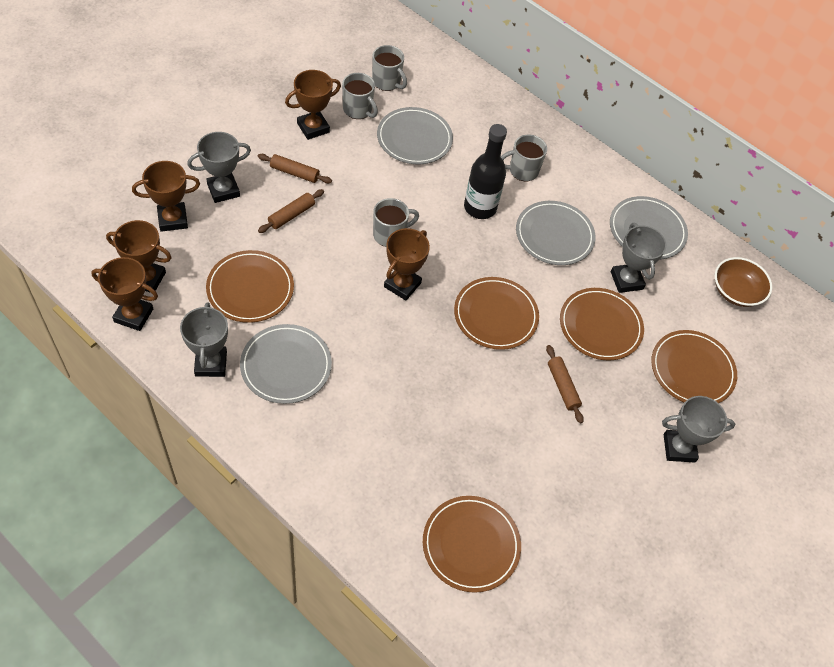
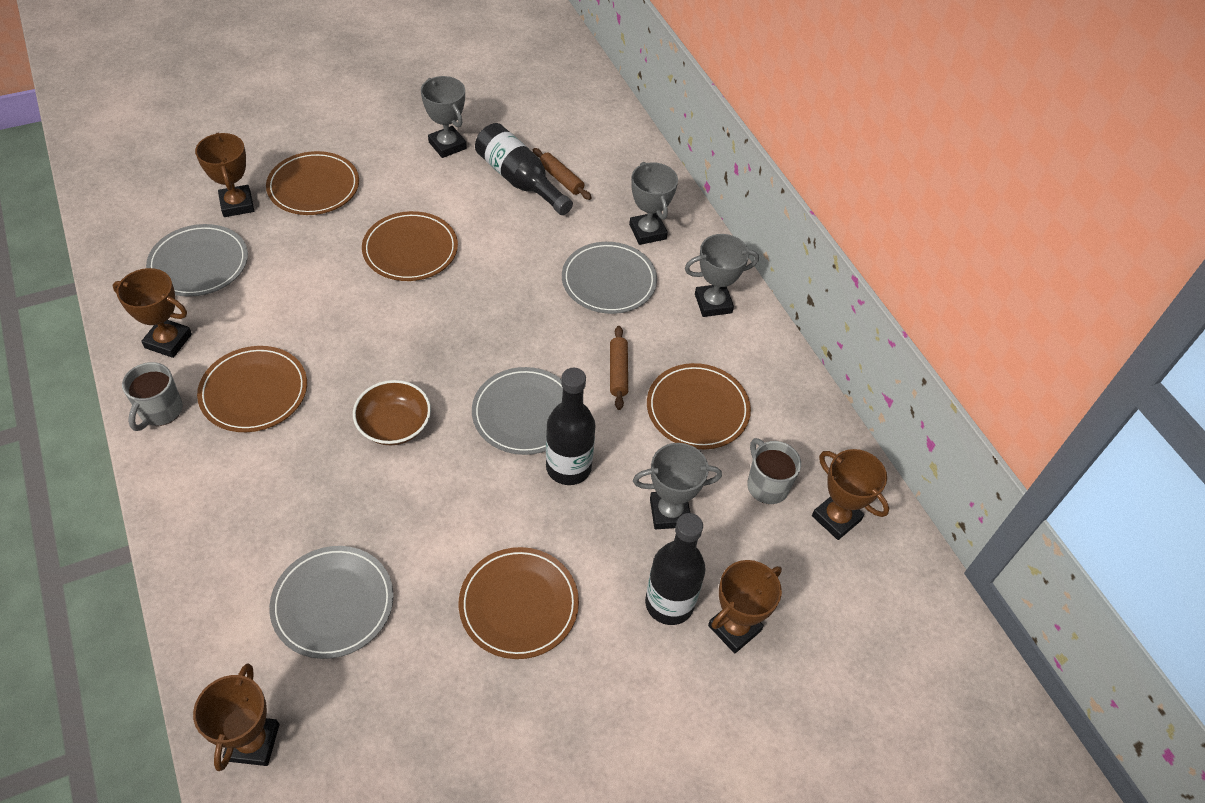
black bottle: 1 -> 3
brown rolling pin: 3 -> 2
grey mug: 4 -> 2

